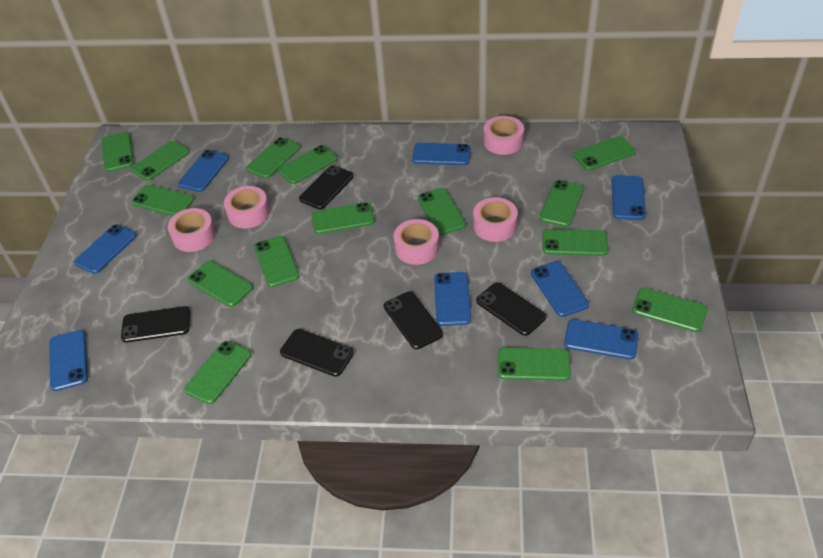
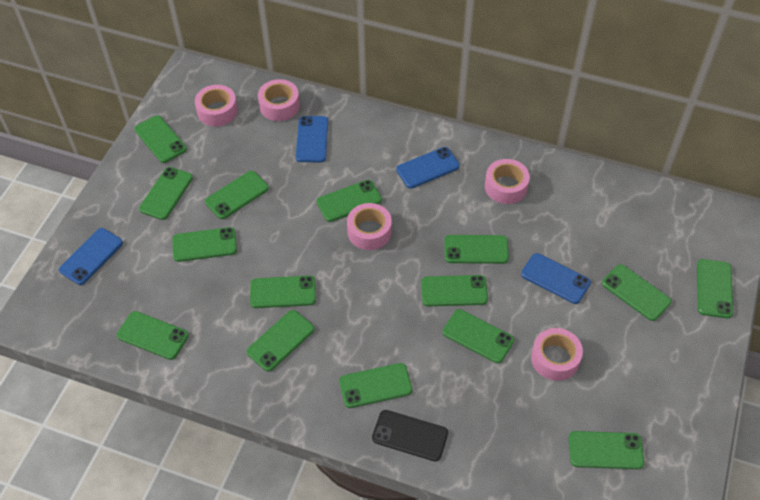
black phone: 5 -> 1
blue phone: 8 -> 4

